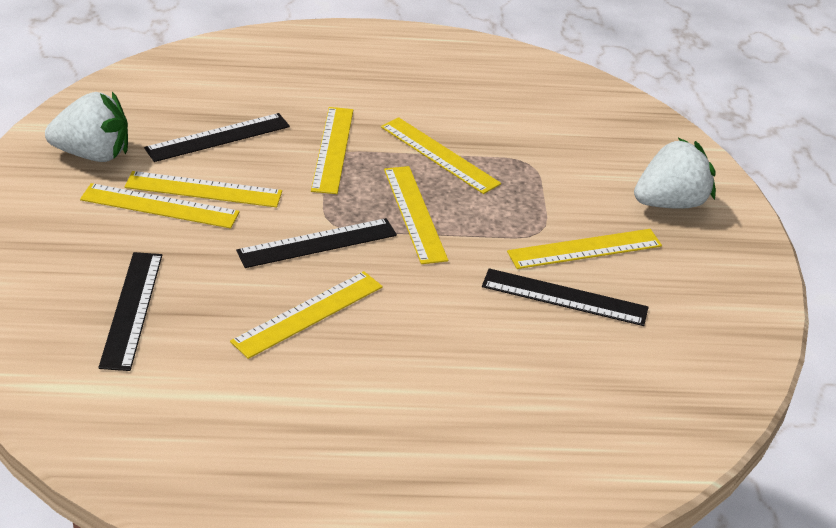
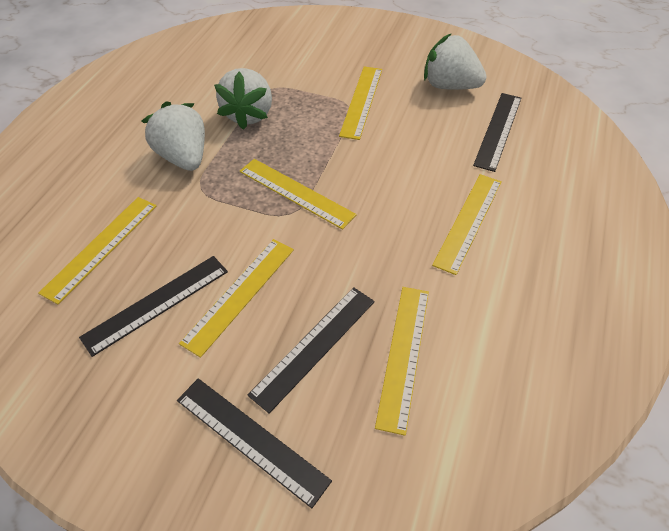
white strawberry: 2 -> 3
yellow ruler: 7 -> 6

